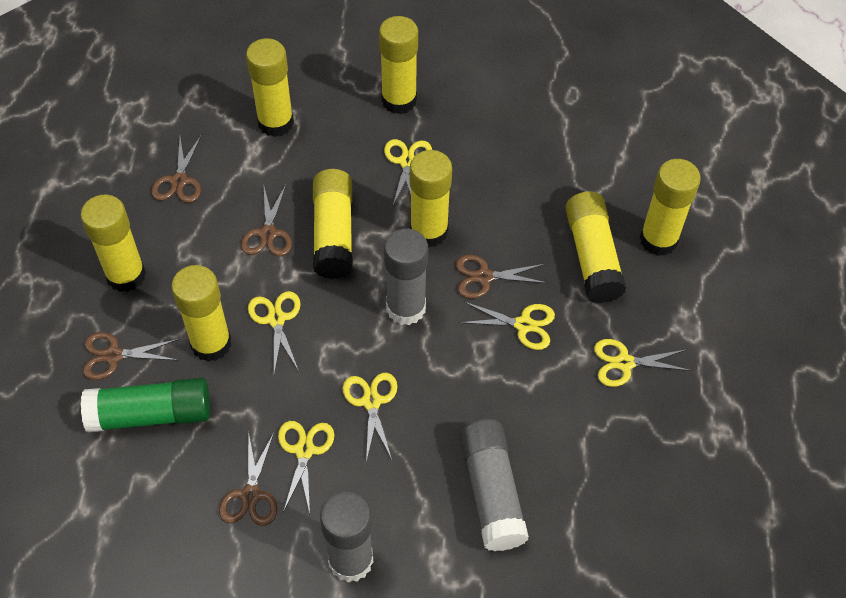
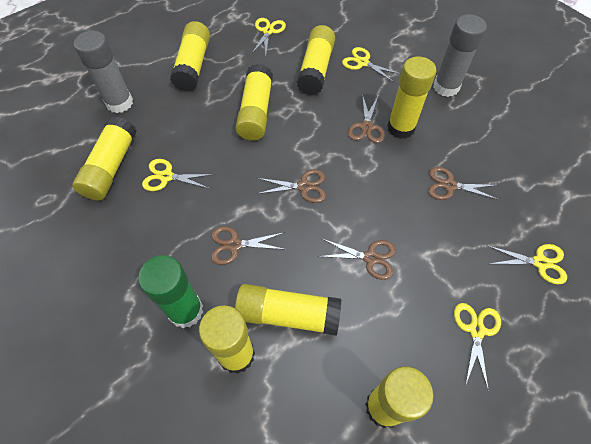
grey glue stick: 3 -> 2
yellow scissors: 6 -> 5

